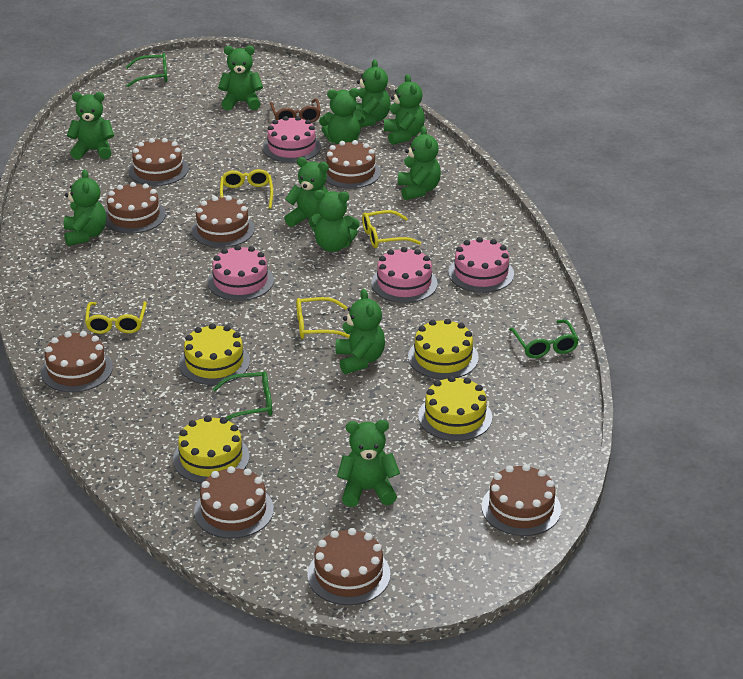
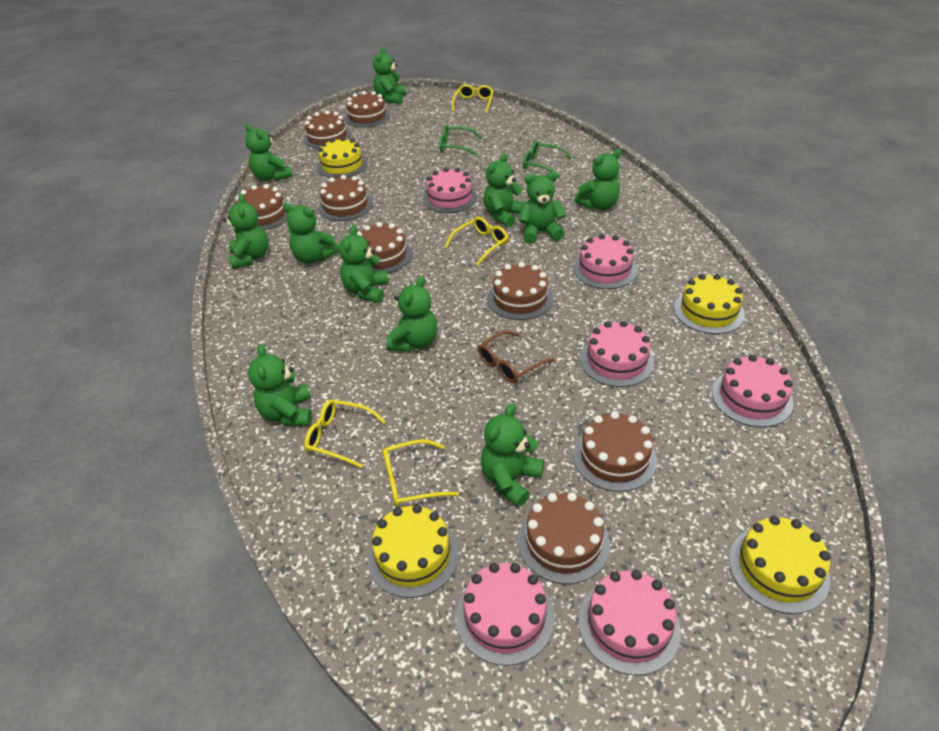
green glasses: 3 -> 2
pink cake: 4 -> 6

